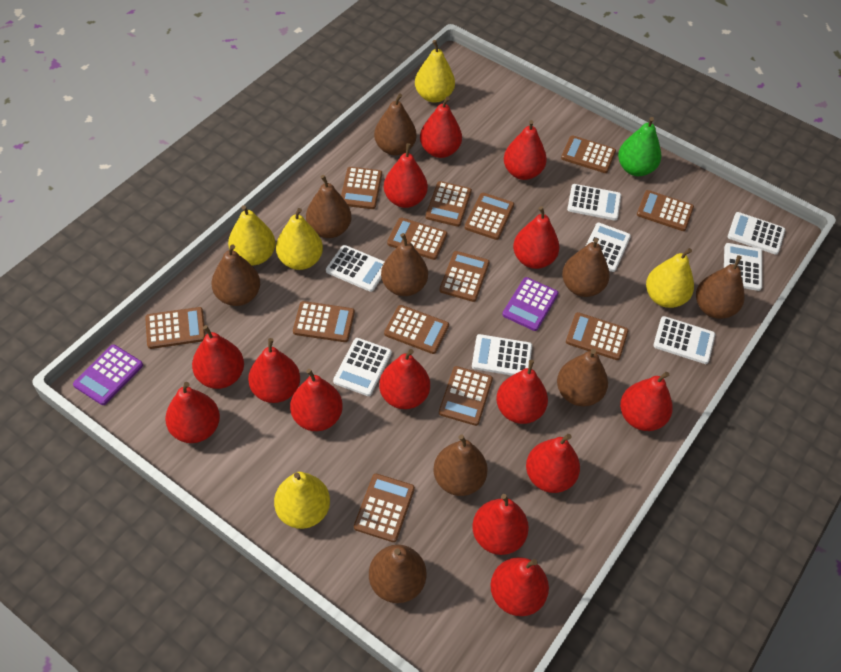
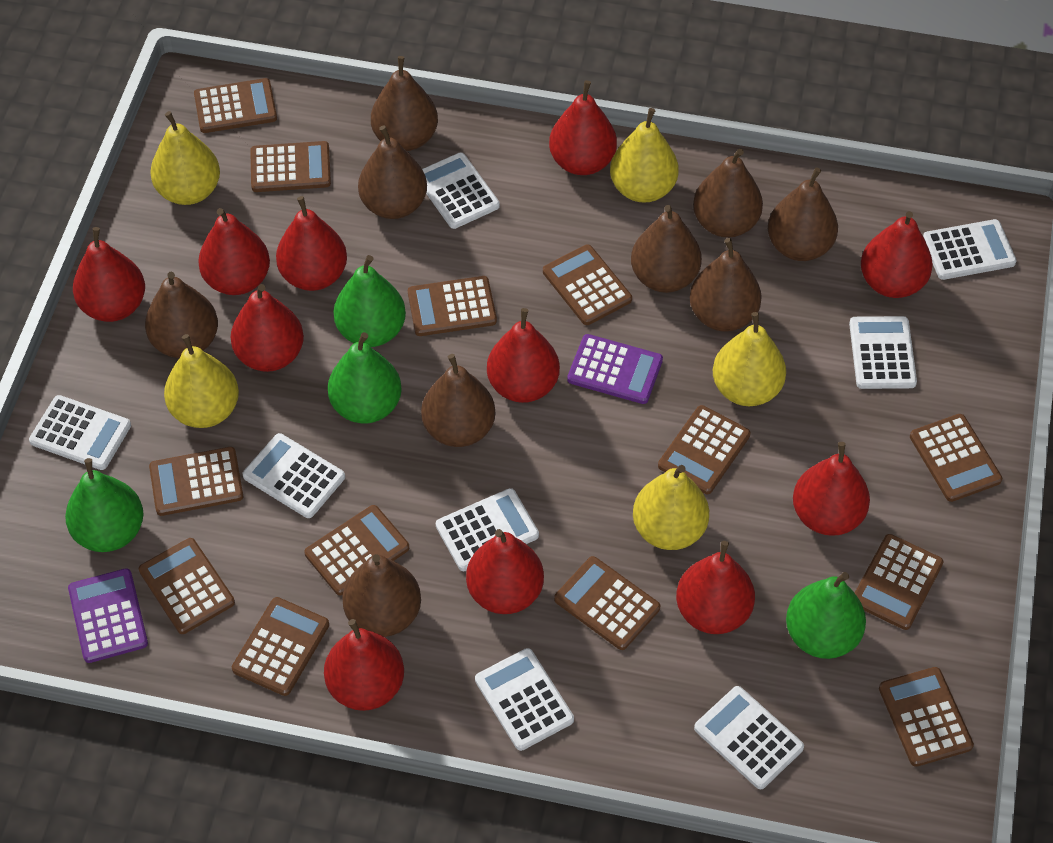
green pear: 1 -> 4
red pear: 14 -> 11

